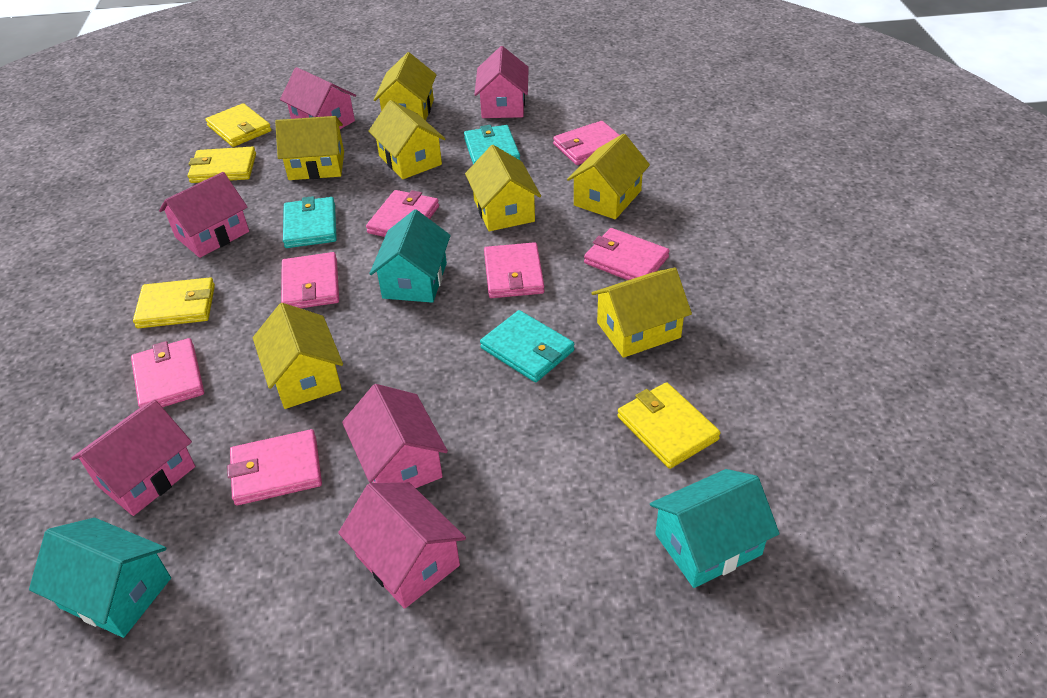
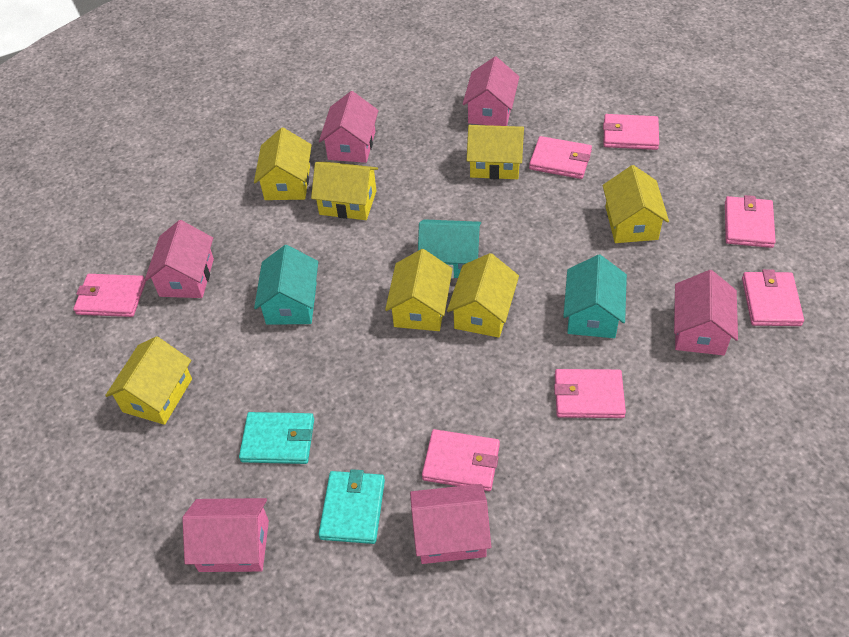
turquoise wallet: 3 -> 2
yellow wallet: 4 -> 0

